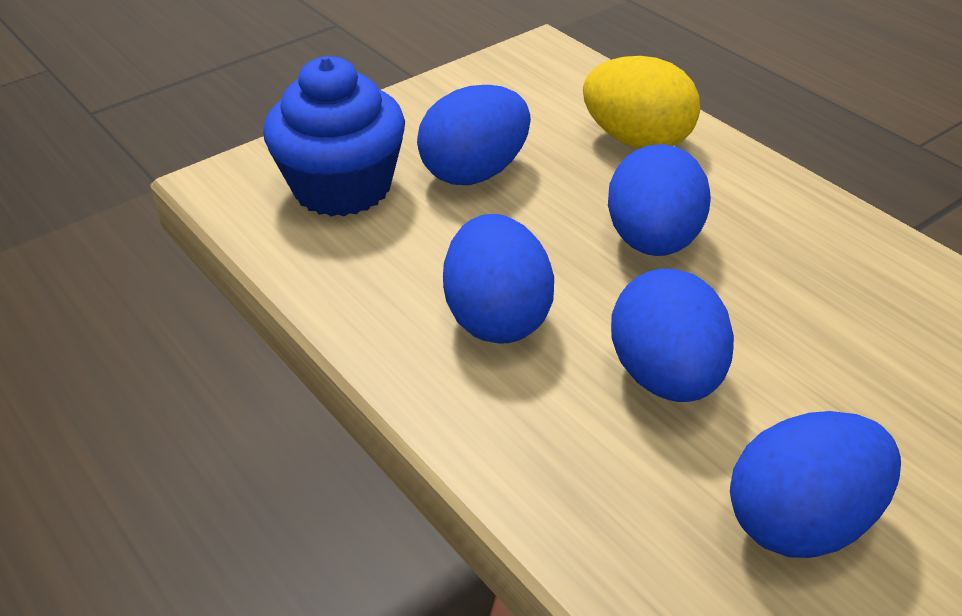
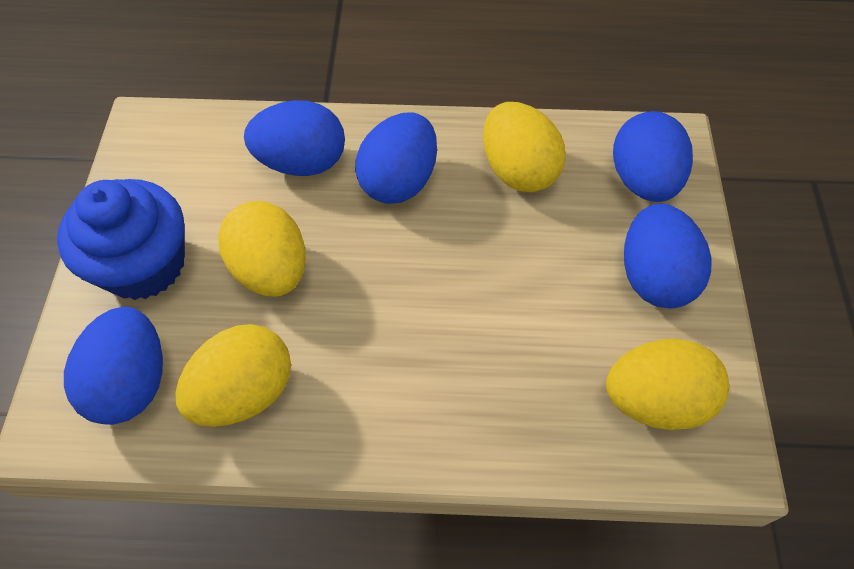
yellow egg: 1 -> 4

